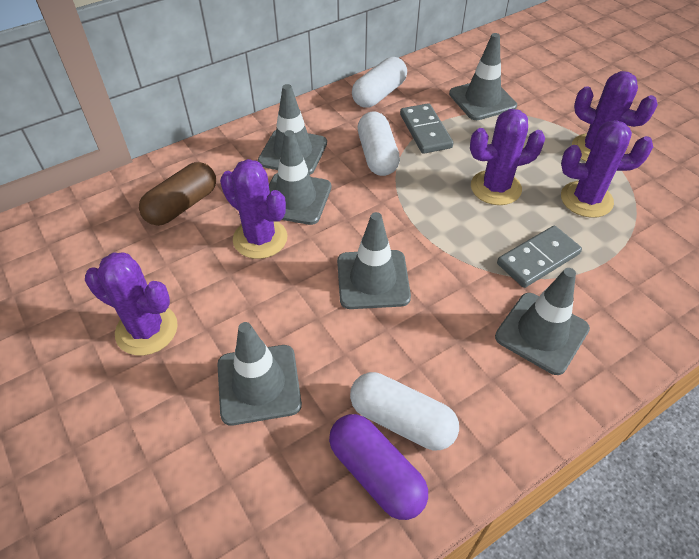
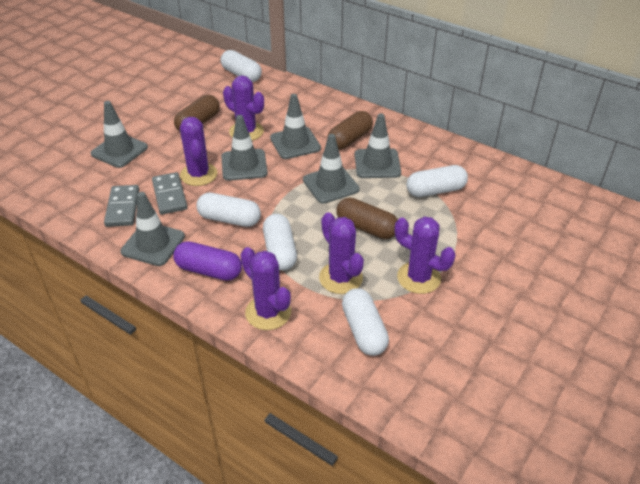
brown capsule: 1 -> 3
white capsule: 3 -> 5

